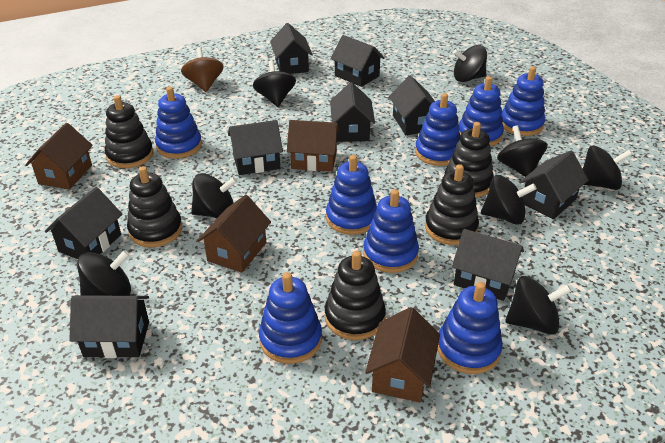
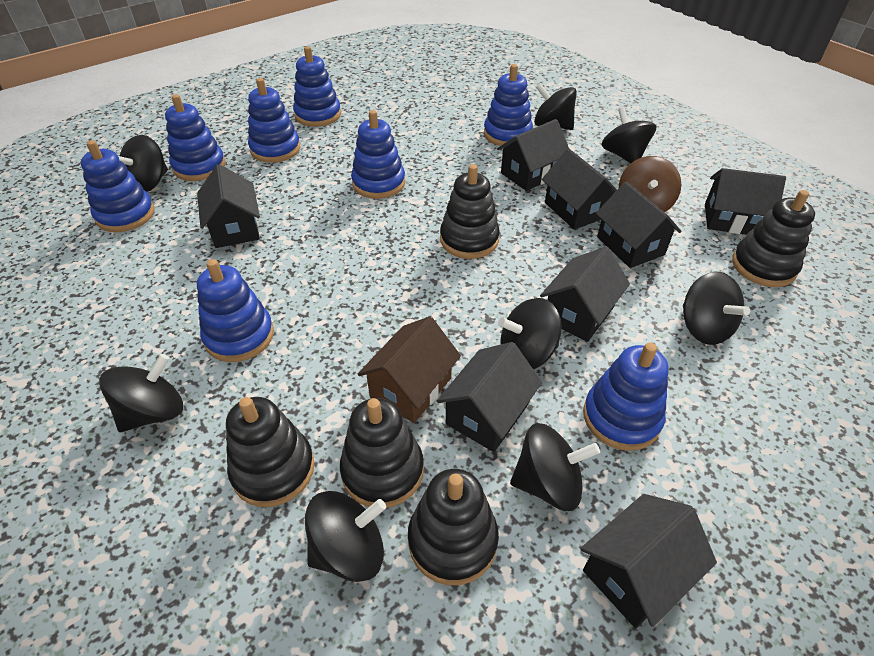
black house: 9 -> 8
brown house: 4 -> 1

